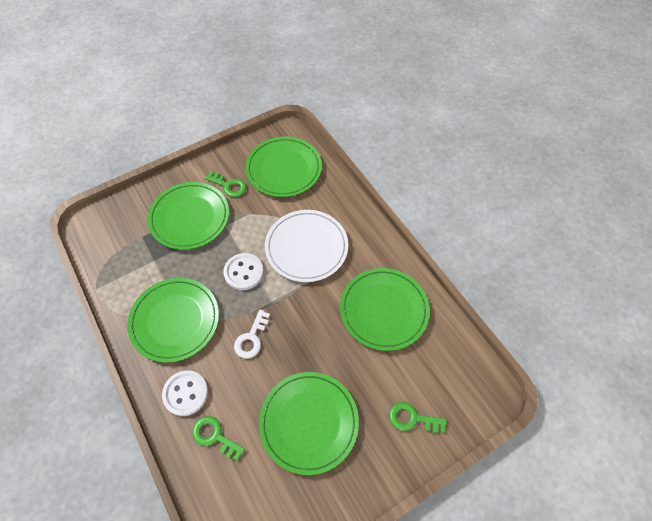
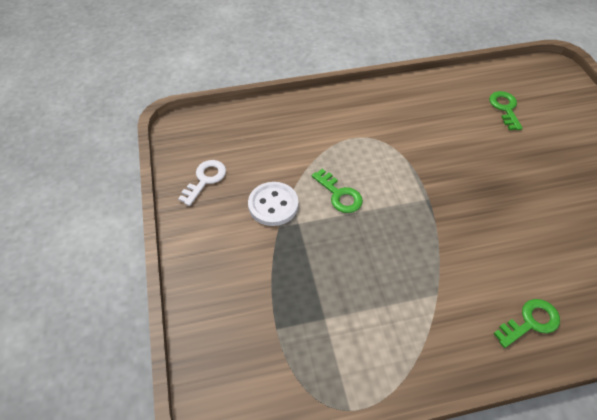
green plate: 5 -> 0
white button: 2 -> 1
white plate: 1 -> 0

